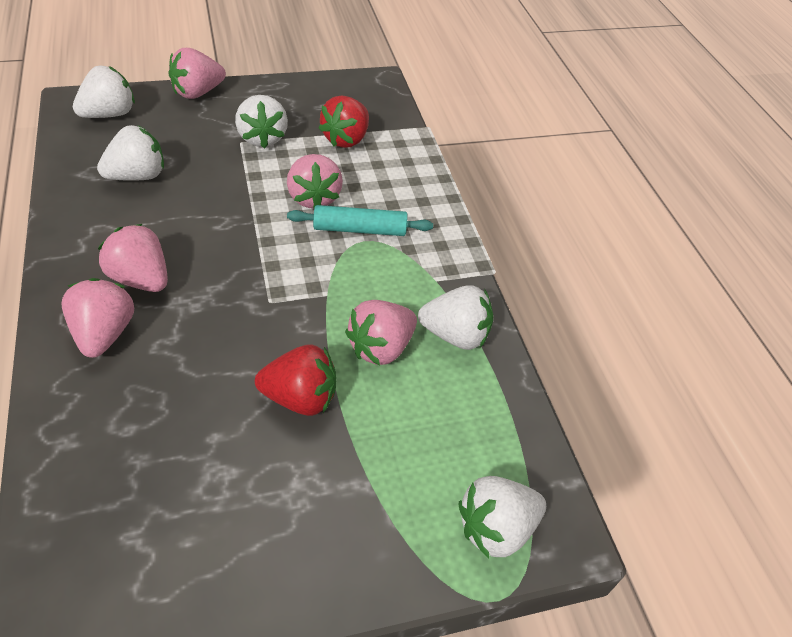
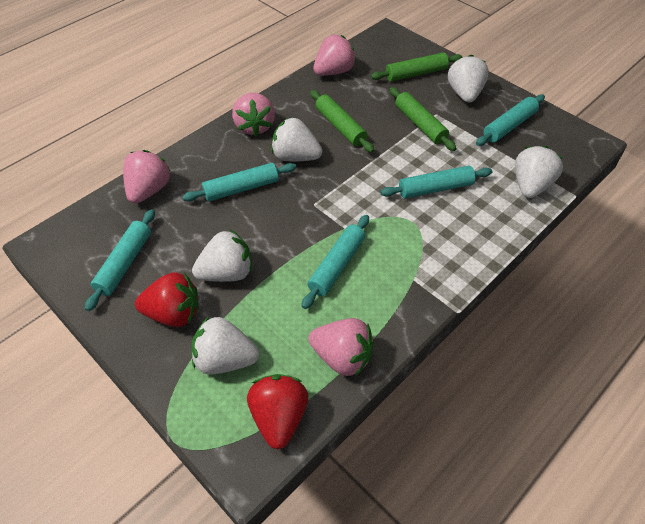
green rolling pin: 0 -> 3
pink strawberry: 5 -> 4
turquoise rolling pin: 1 -> 5

